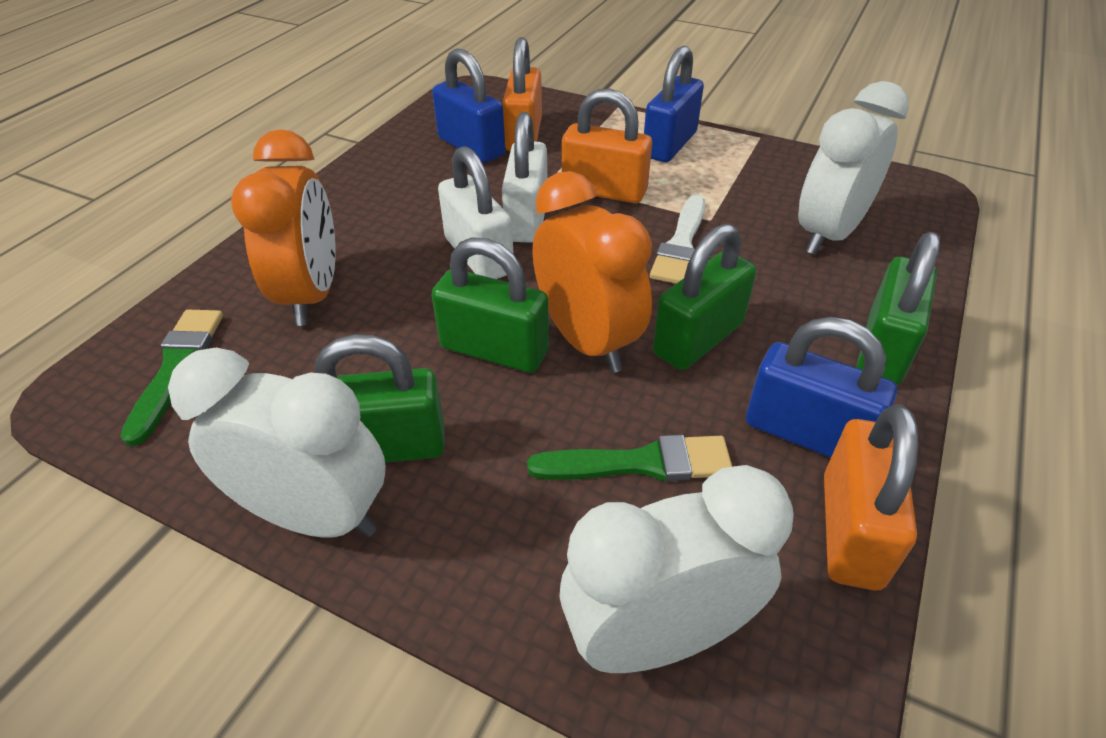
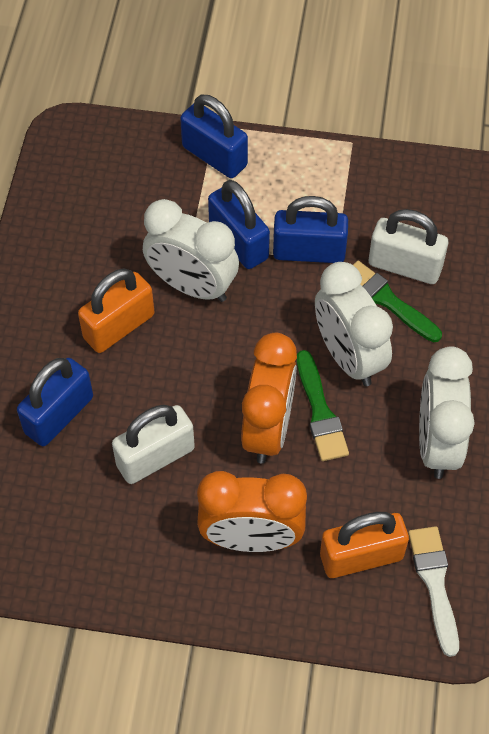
blue padlock: 3 -> 4
green padlock: 4 -> 0
orange padlock: 3 -> 2

